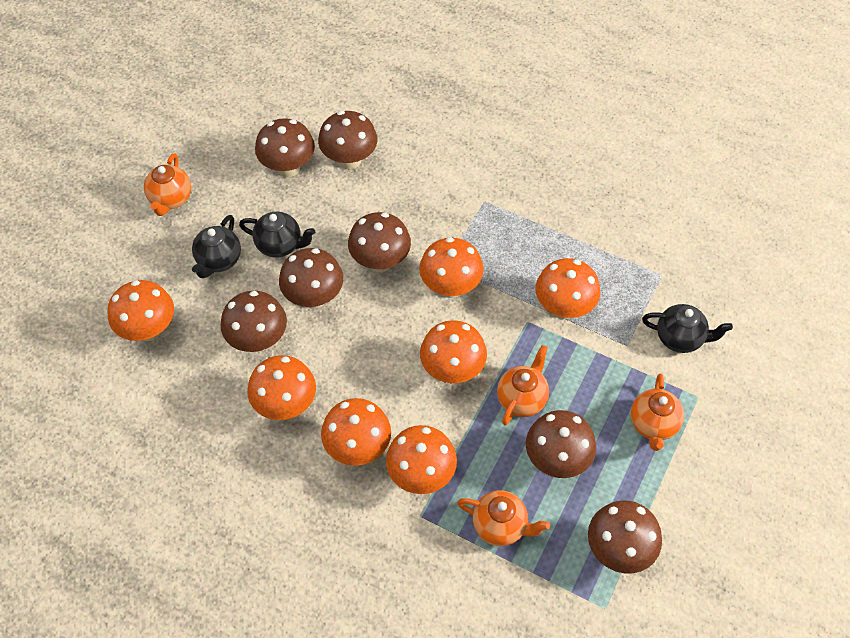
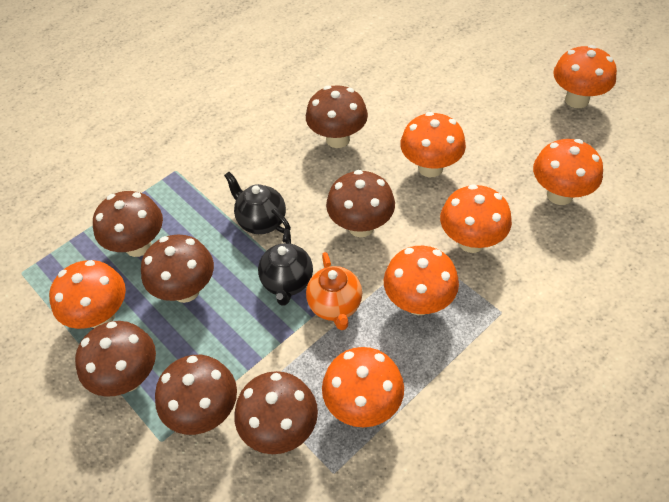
black teapot: 3 -> 2
orange teapot: 4 -> 1

